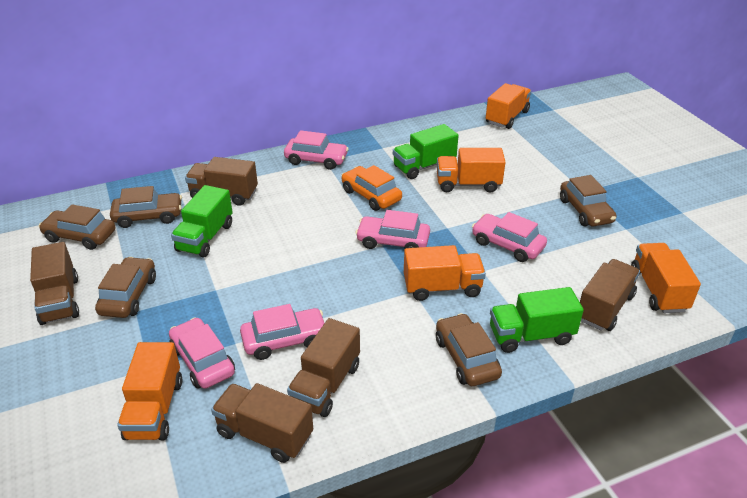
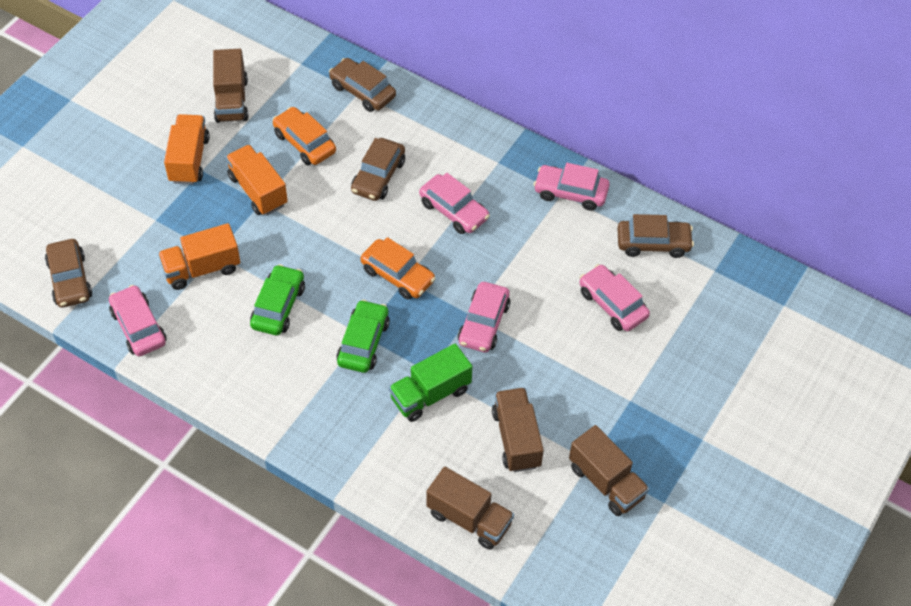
brown car: 5 -> 4
brown truck: 5 -> 4
green car: 0 -> 2
green truck: 3 -> 1
orange car: 1 -> 2
orange truck: 5 -> 3

